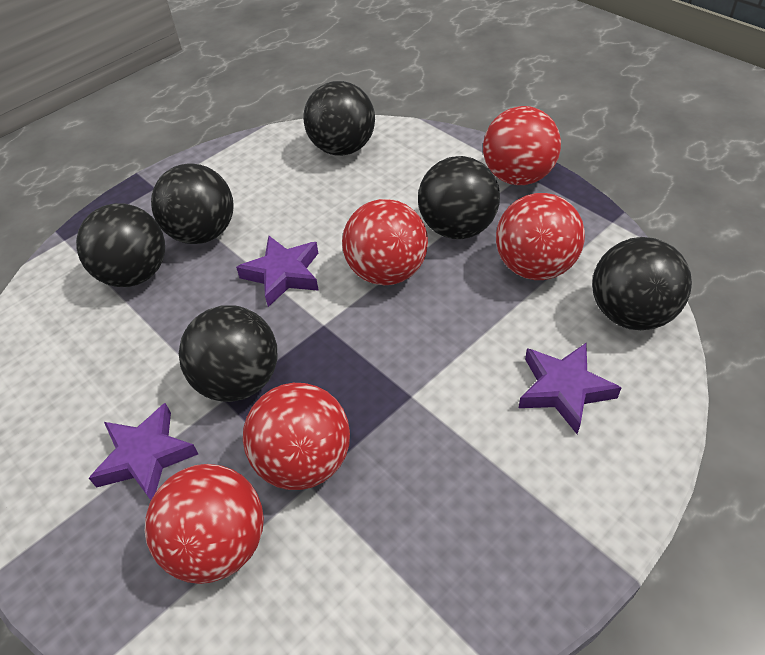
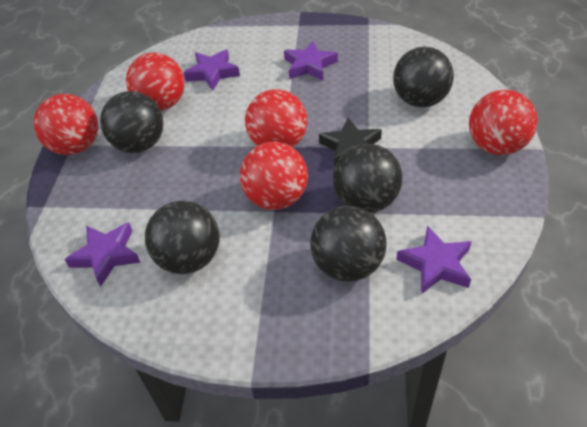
black ball: 6 -> 5
black star: 0 -> 1
purple star: 3 -> 4

